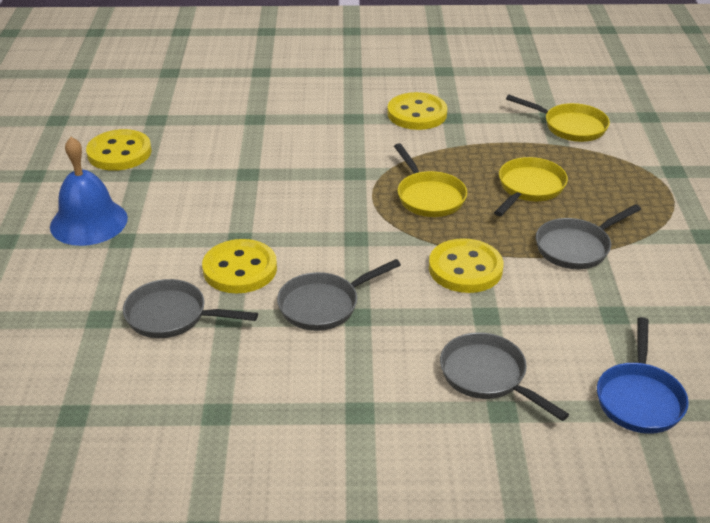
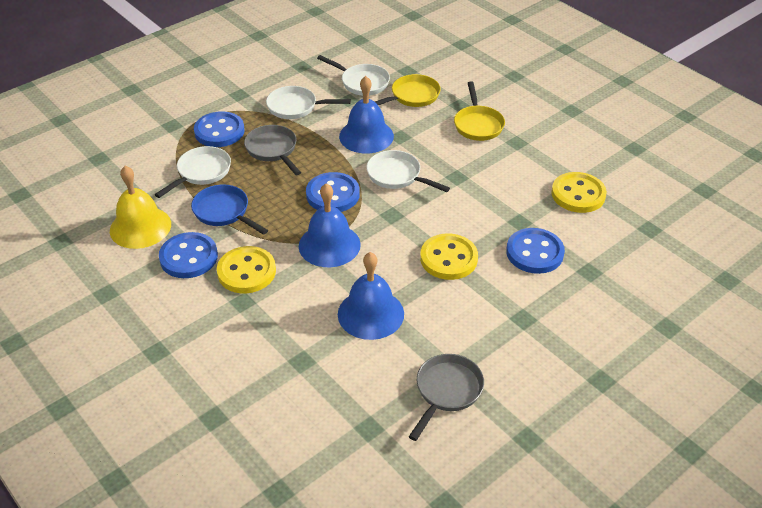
blue bell: 1 -> 3
blue button: 0 -> 4
grey pan: 4 -> 2
white pan: 0 -> 4
yellow bell: 0 -> 1
yellow button: 4 -> 3
yellow pan: 3 -> 2

